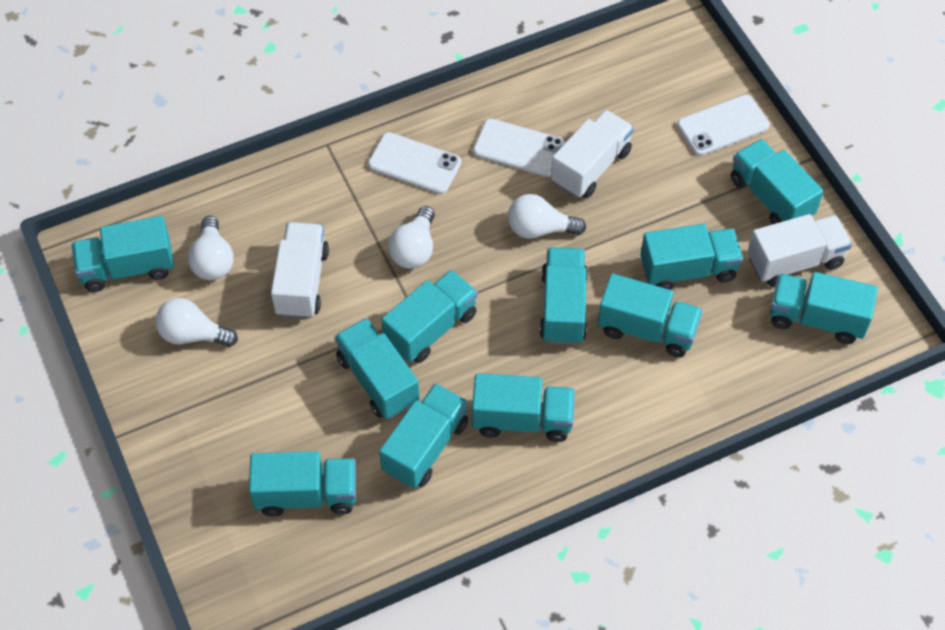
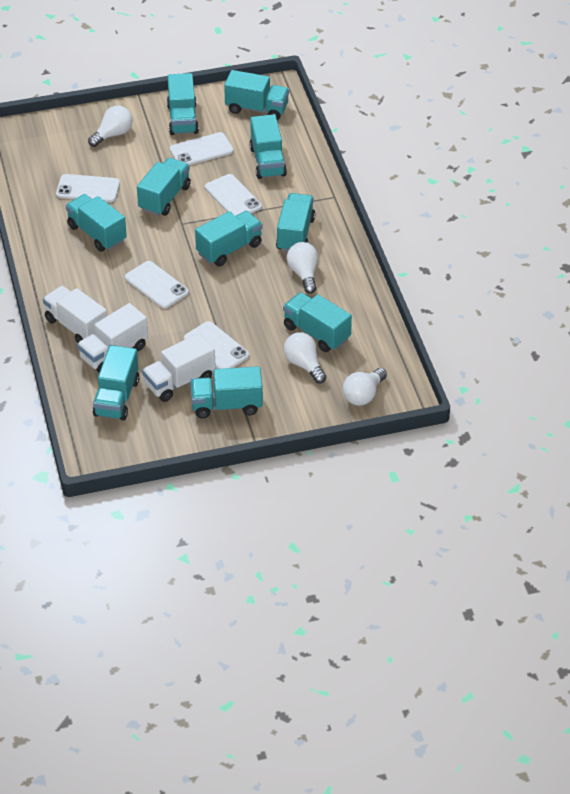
turquoise truck: 11 -> 10
white phone: 3 -> 5

